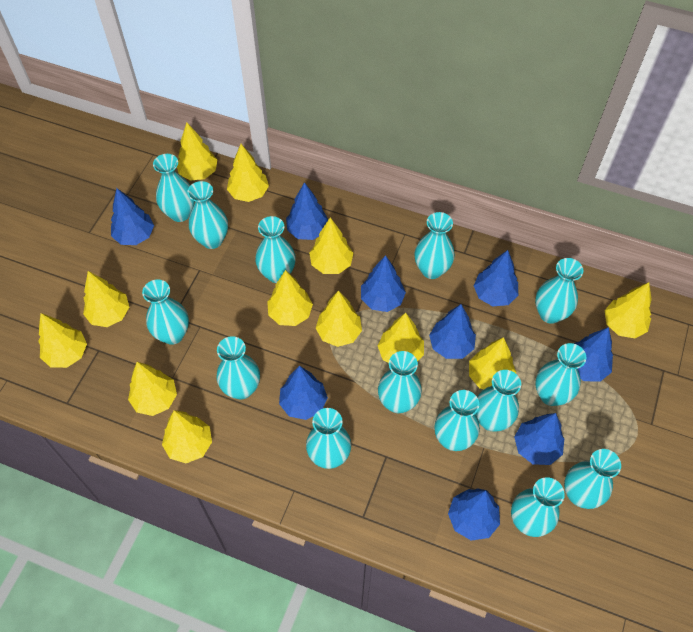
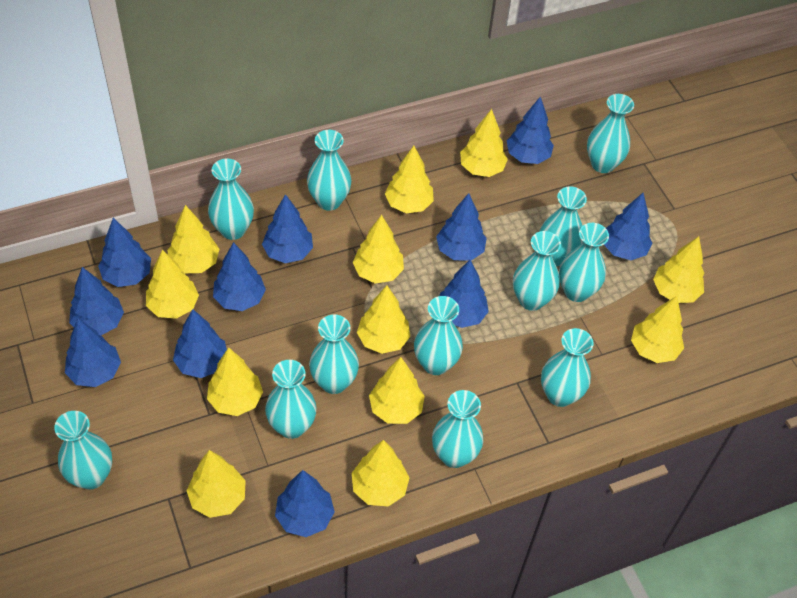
blue tree: 9 -> 11
turquoise vase: 14 -> 12

